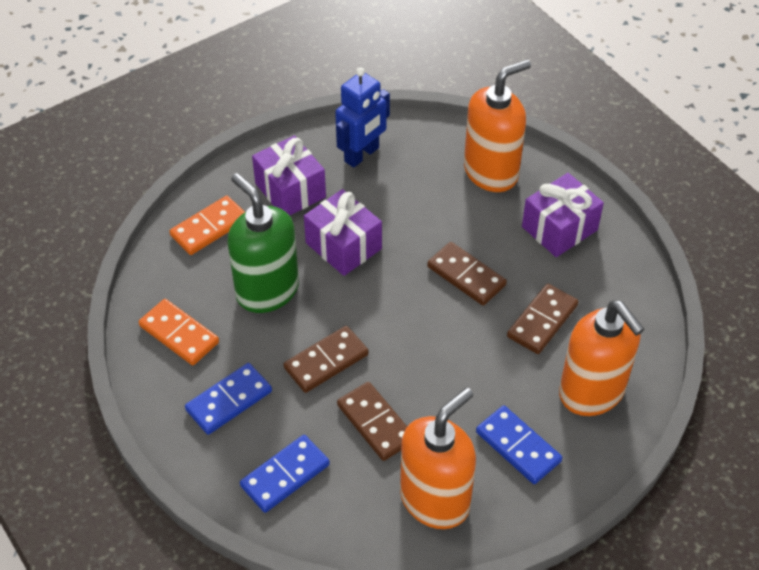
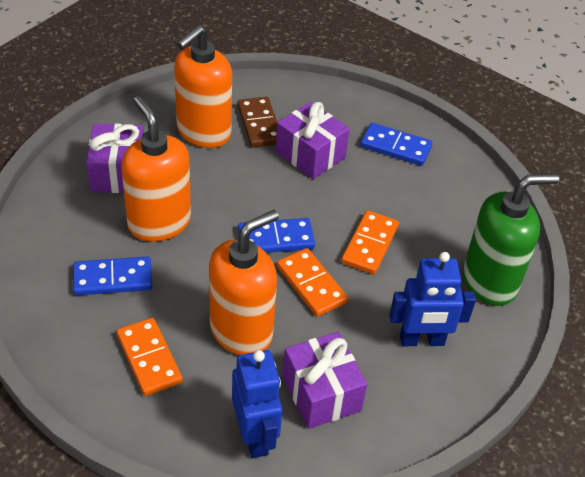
blue robot: 1 -> 2
brown domino: 4 -> 1
orange domino: 2 -> 3

